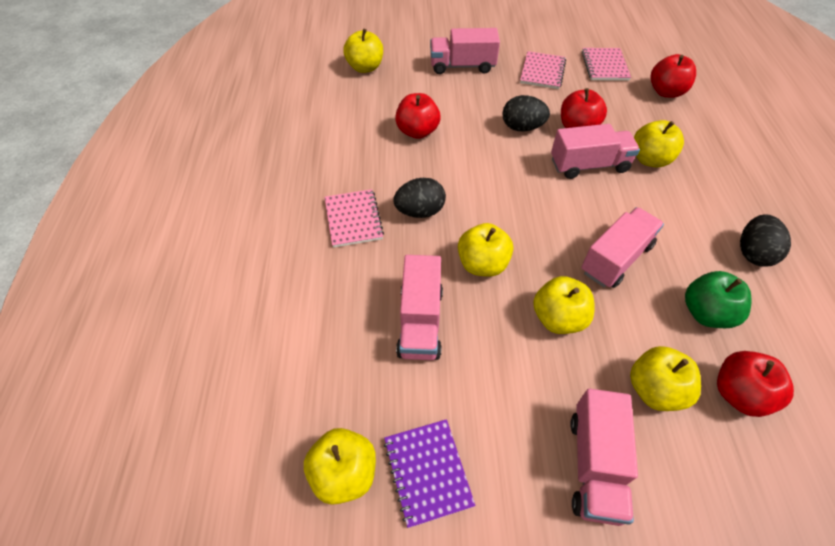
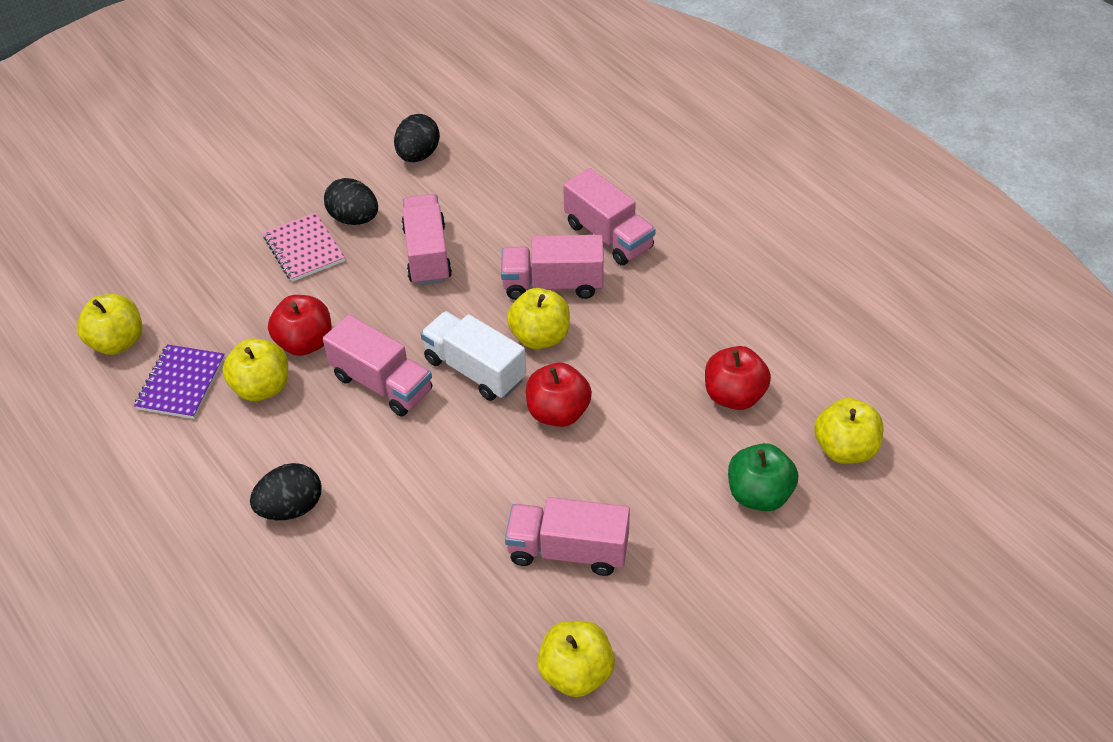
pink notebook: 3 -> 1
red apple: 4 -> 3
white truck: 0 -> 1
yellow apple: 6 -> 5

